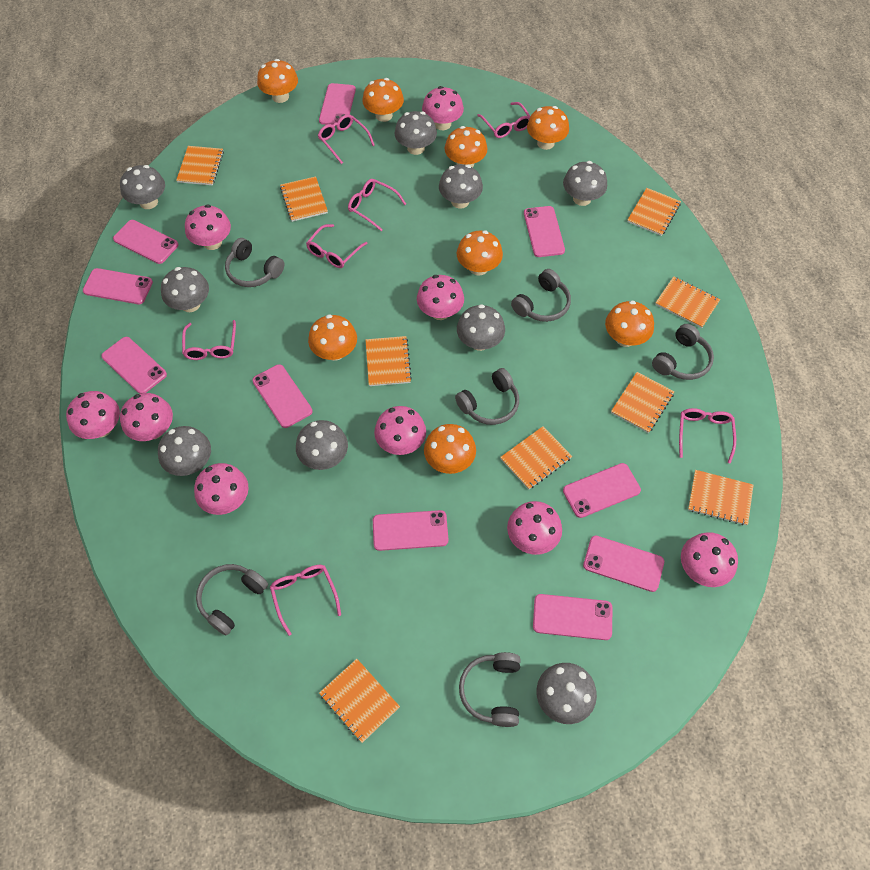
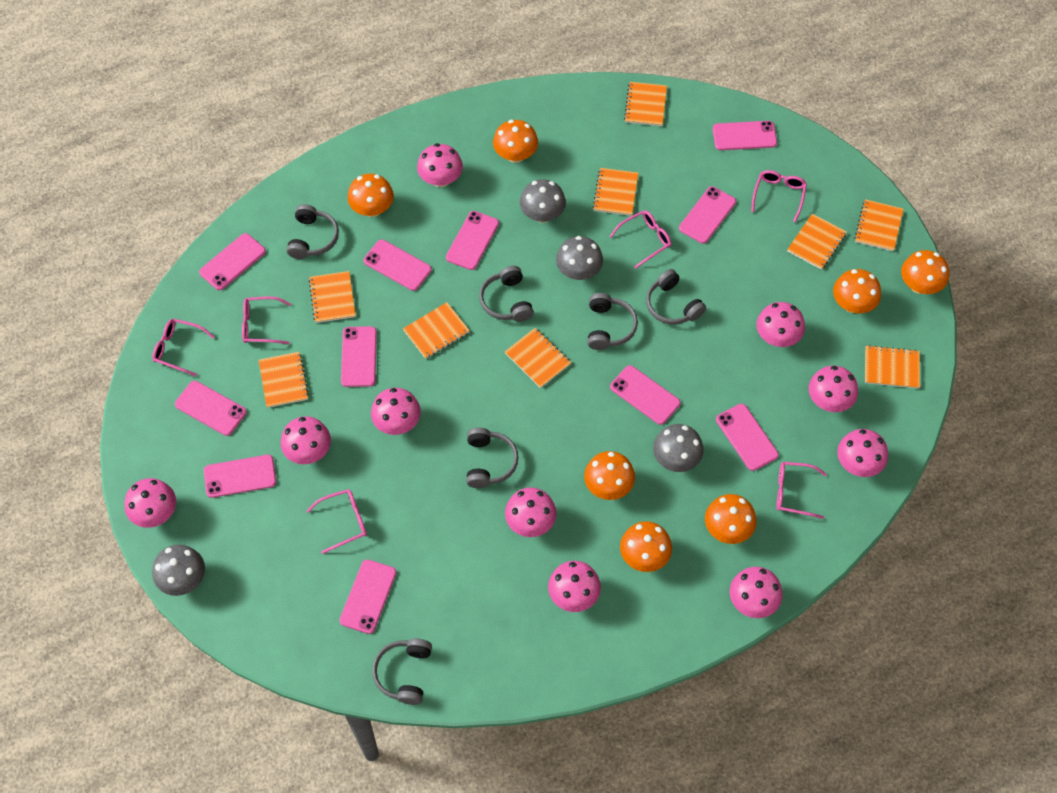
grey mushroom: 9 -> 4
orange mushroom: 8 -> 7
pink glasses: 7 -> 6
pink mushroom: 9 -> 10
pink phone: 10 -> 11

